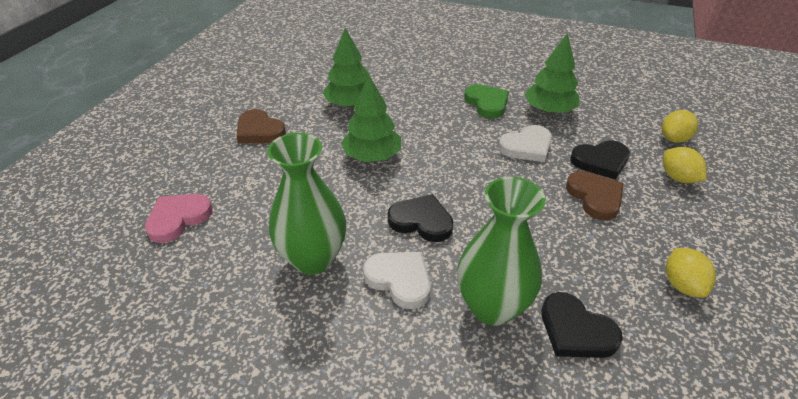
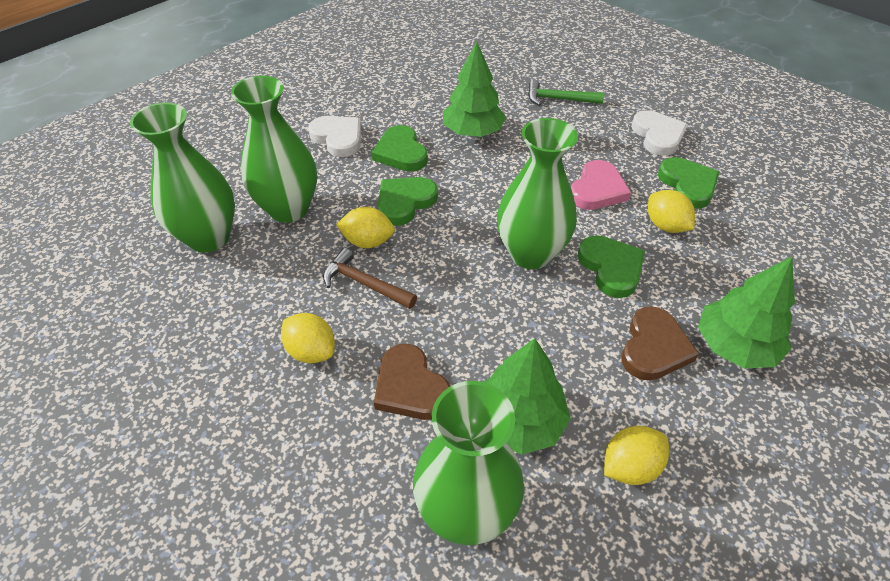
black heart: 3 -> 0
brown hammer: 0 -> 1
green hammer: 0 -> 1
green heart: 1 -> 4
green vase: 2 -> 4
yellow lemon: 3 -> 4

